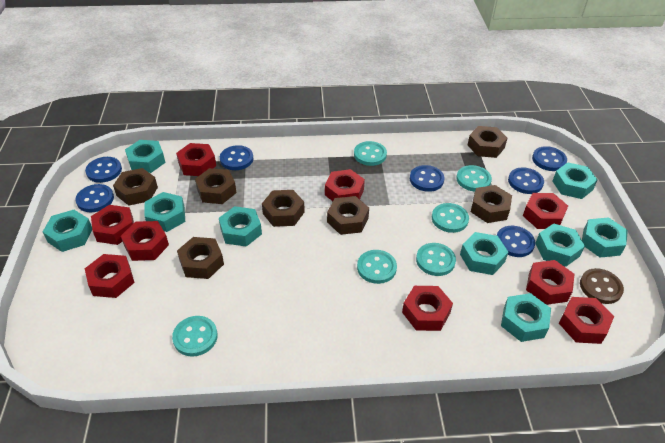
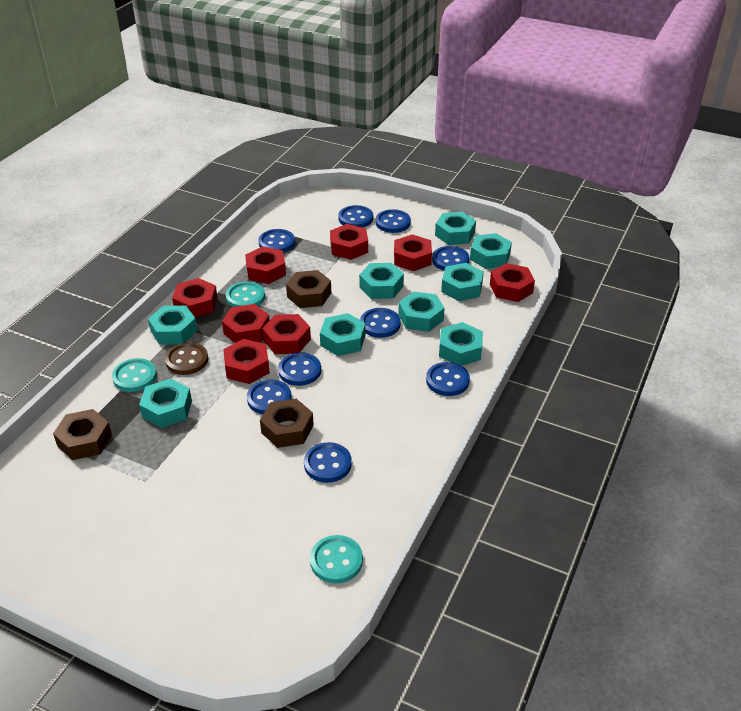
blue button: 7 -> 9
brown nut: 7 -> 3
red nut: 9 -> 8
turquoise button: 6 -> 3

